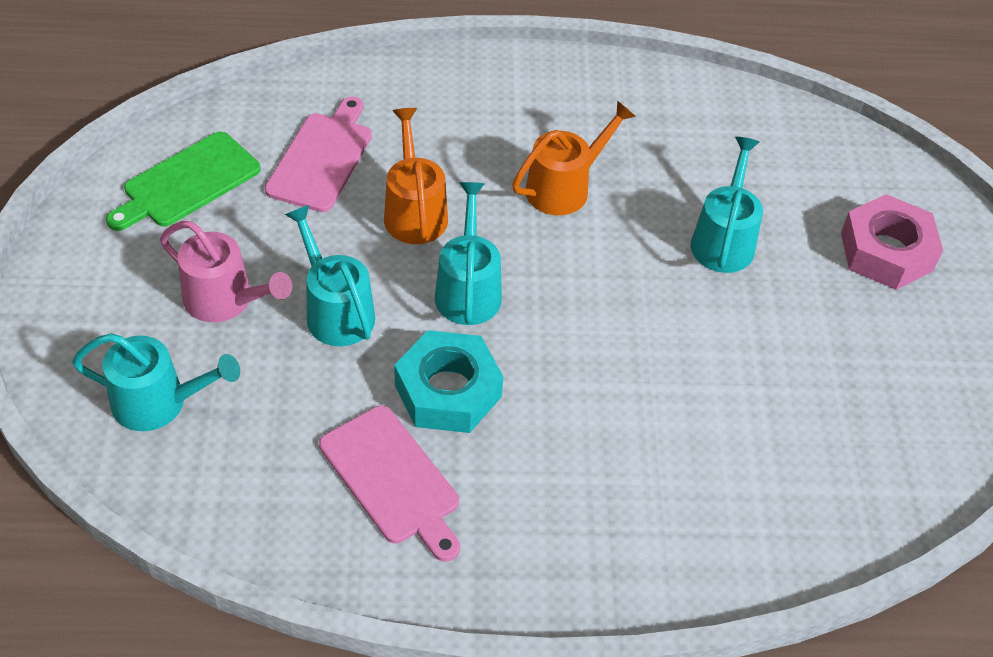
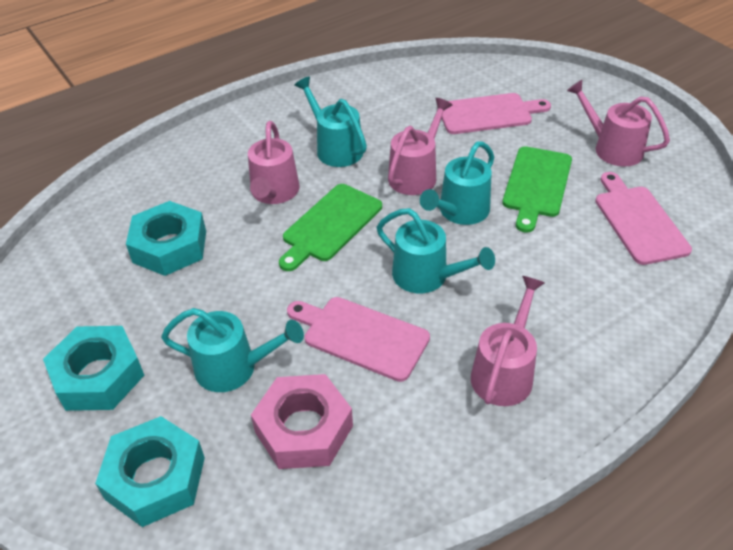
green cutting board: 1 -> 2
orange watering can: 2 -> 0
pink cutting board: 2 -> 3
pink watering can: 1 -> 4
turquoise nut: 1 -> 3

